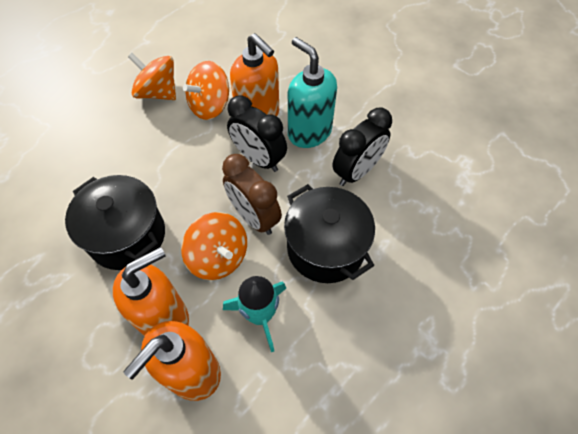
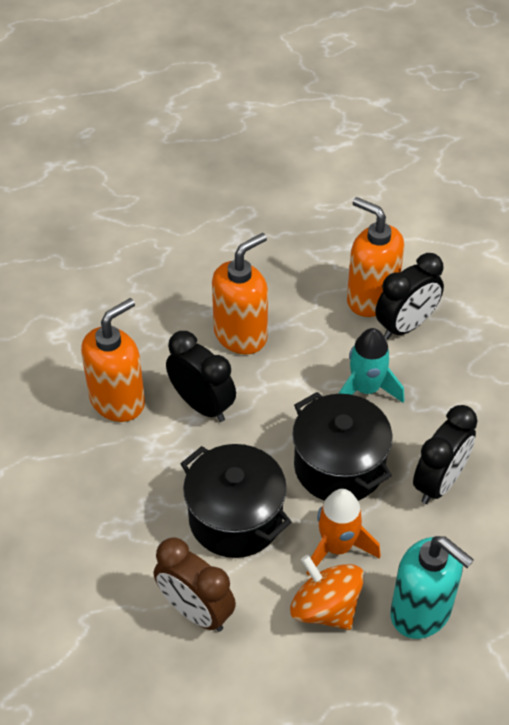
black clock: 2 -> 3
orange rocket: 0 -> 1
orange spinning top: 3 -> 1

